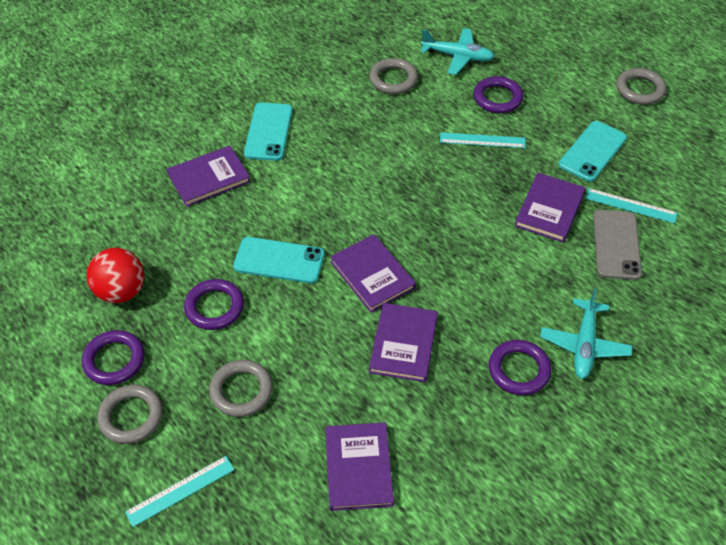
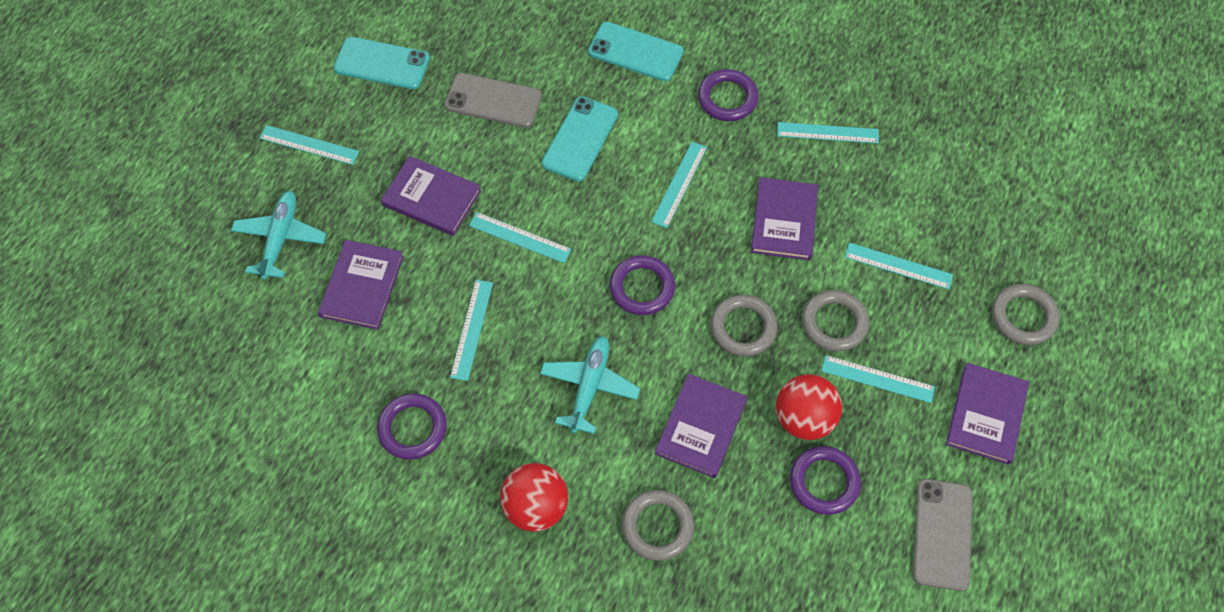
grey phone: 1 -> 2
red ball: 1 -> 2
turquoise ruler: 3 -> 7

